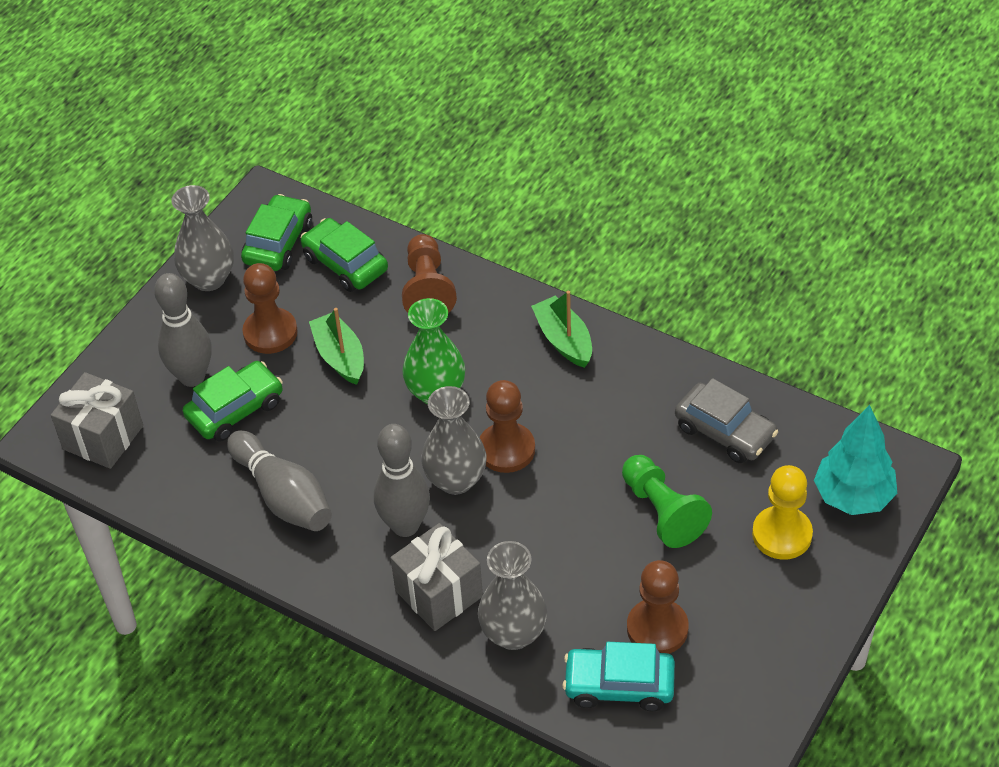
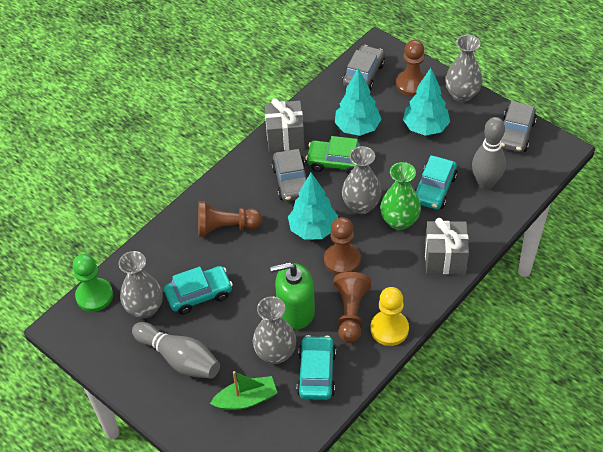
green boat: 2 -> 1
green car: 3 -> 1
green soap dispenser: 0 -> 1
grey bowling pin: 3 -> 2
grey car: 1 -> 3
grey vase: 3 -> 4
turquoise car: 1 -> 3
turquoise tree: 1 -> 3

